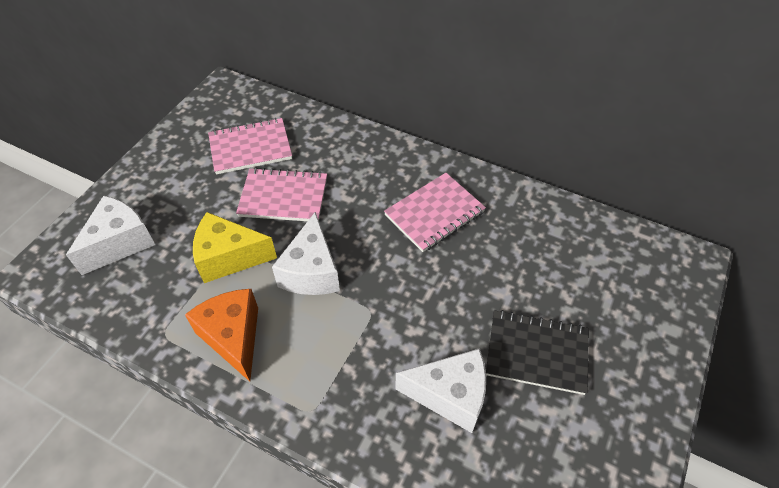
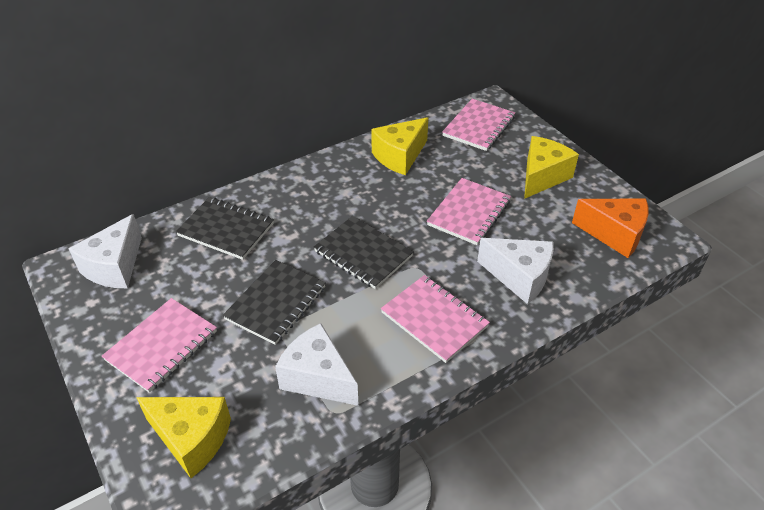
black notebook: 1 -> 3
pink notebook: 3 -> 4
yellow cheese: 1 -> 3

